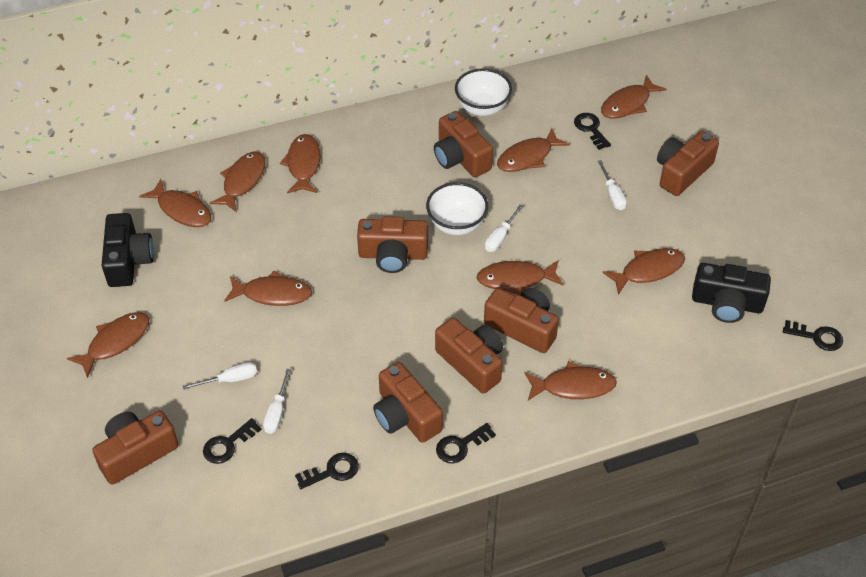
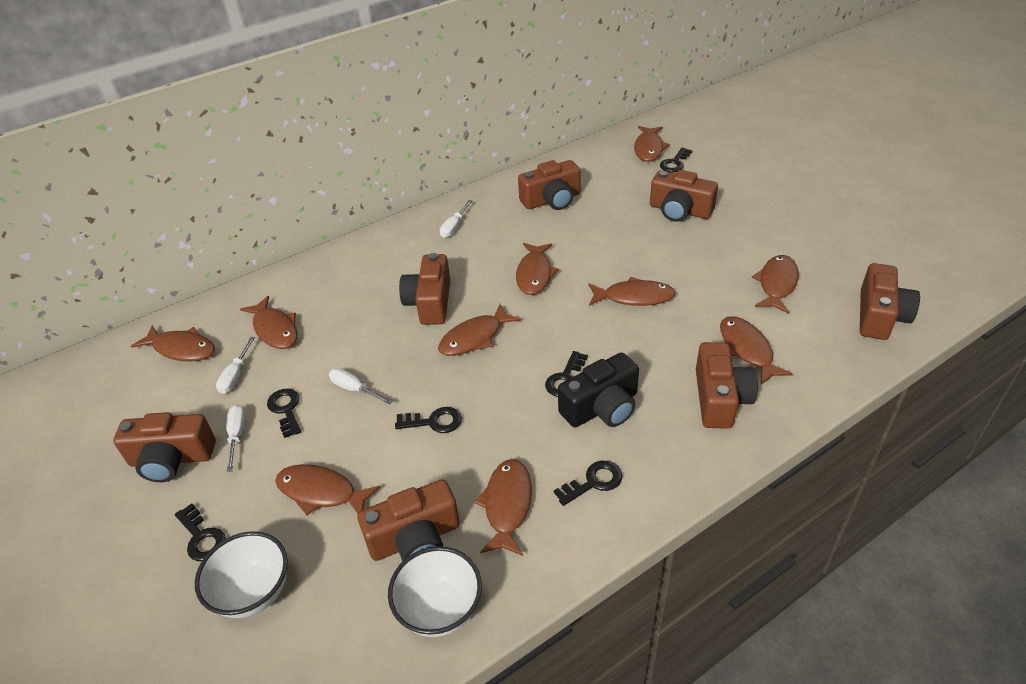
black camera: 2 -> 1
black key: 5 -> 6

